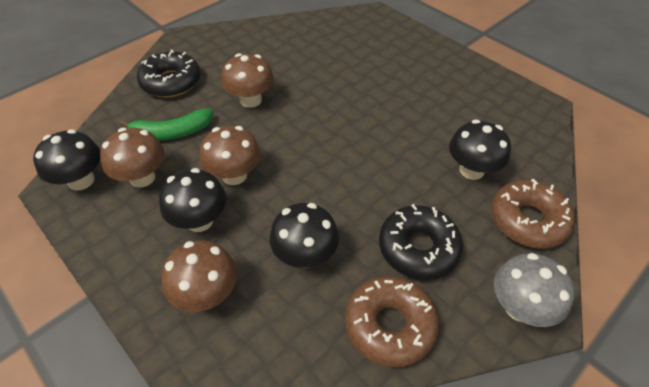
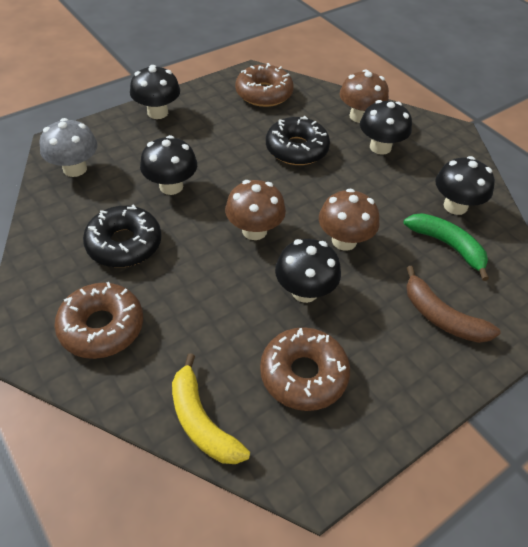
black mushroom: 4 -> 5
brown banana: 0 -> 1
brown donut: 2 -> 3
brown mushroom: 4 -> 3
yellow banana: 0 -> 1

